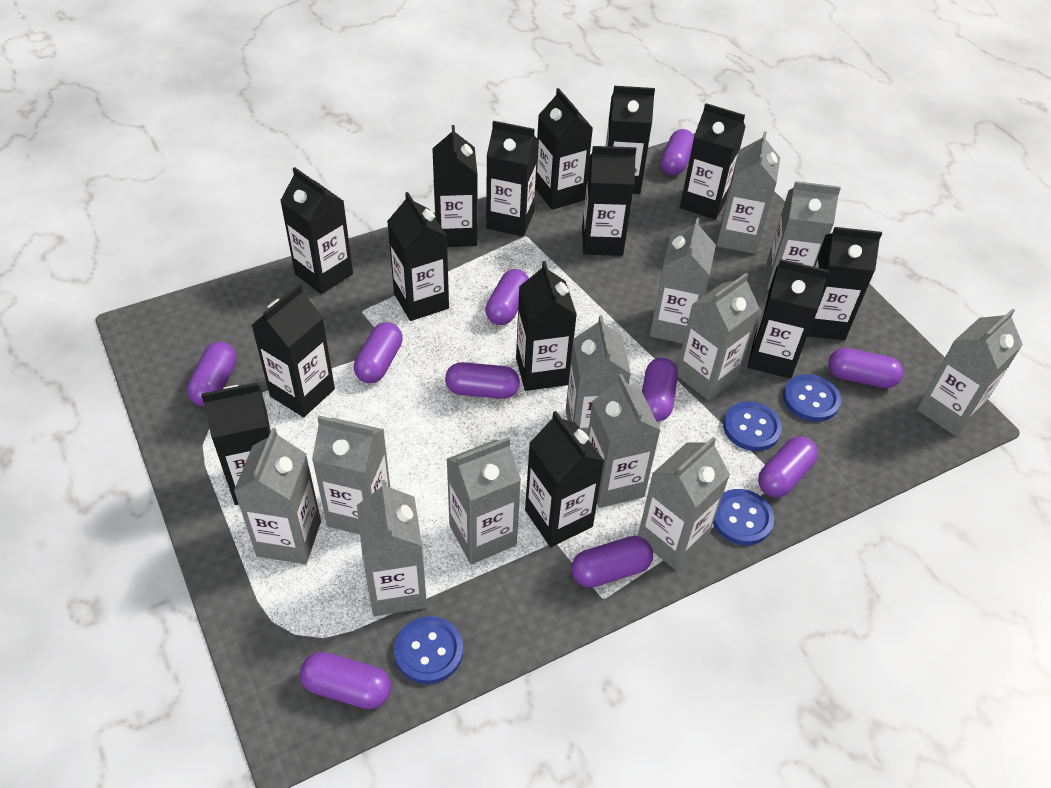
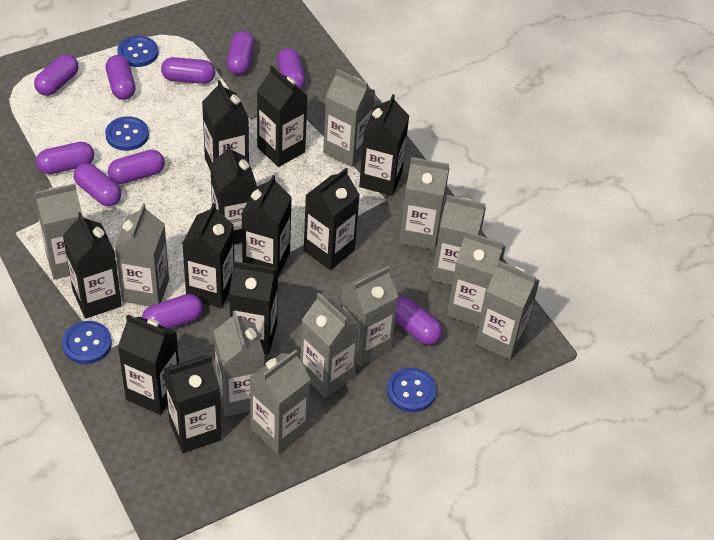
black carton: 14 -> 11
grey carton: 12 -> 11

